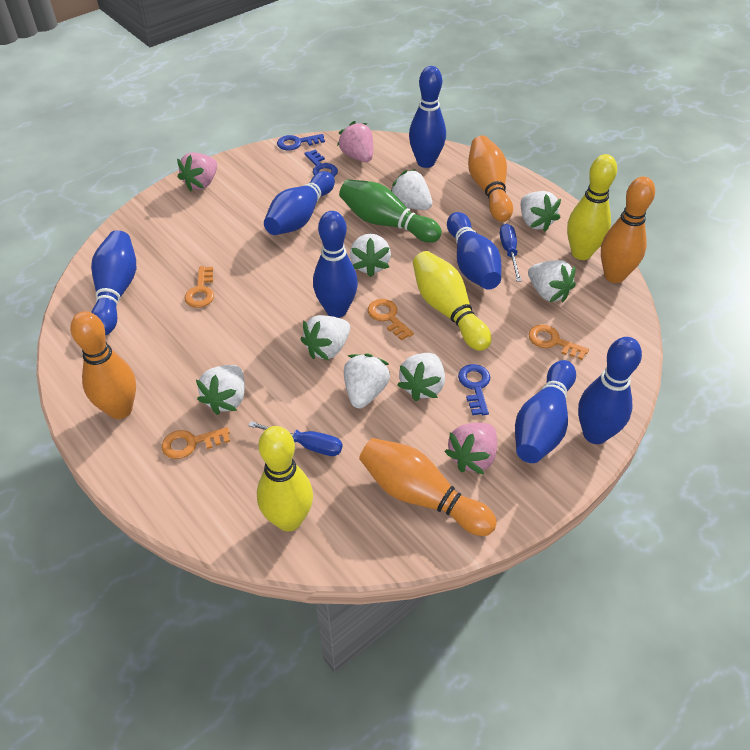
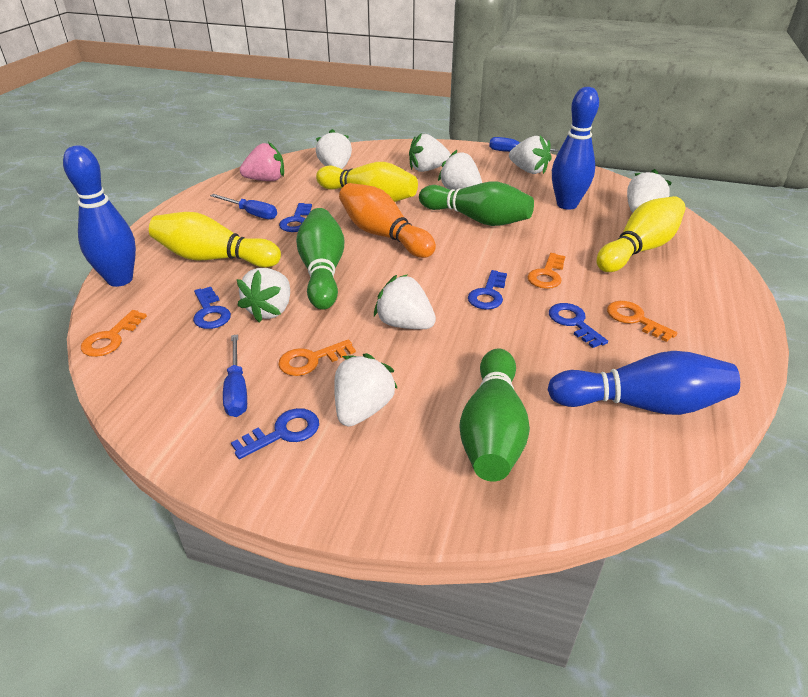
blue bowling pin: 7 -> 3
blue key: 3 -> 5
blue screwdriver: 2 -> 3
green bowling pin: 1 -> 3
orange bowling pin: 4 -> 1
pink strawberry: 3 -> 1

